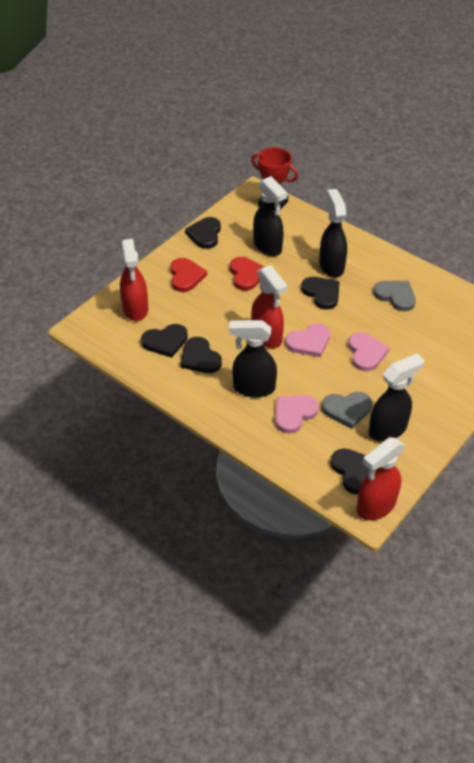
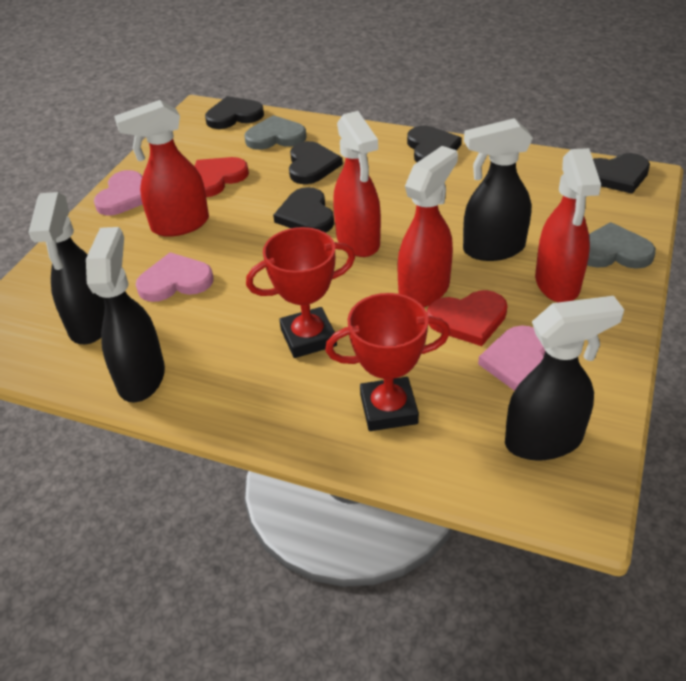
red spray bottle: 3 -> 4
red trophy: 1 -> 2

